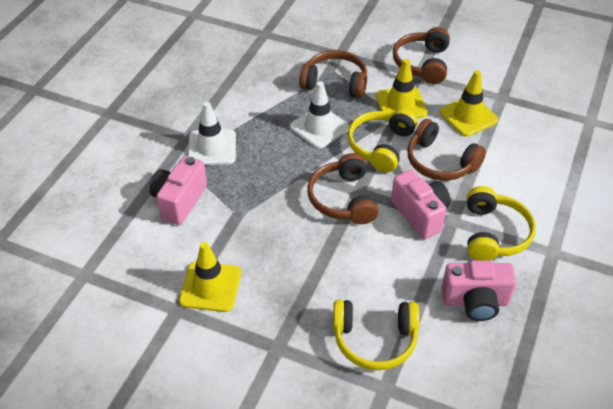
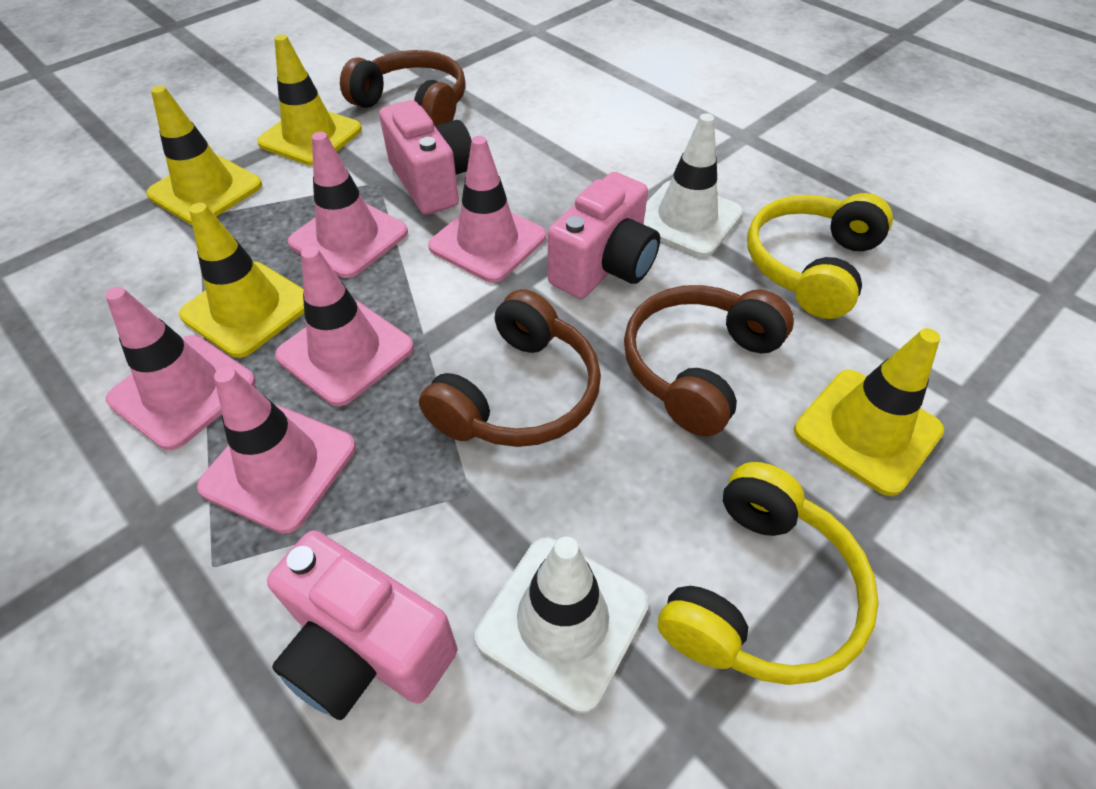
brown headphones: 4 -> 3
pink traffic cone: 0 -> 5
yellow headphones: 3 -> 2
yellow traffic cone: 3 -> 4

